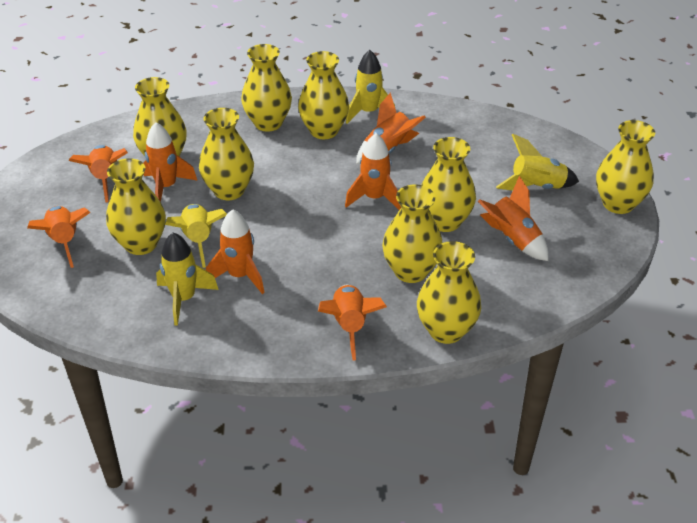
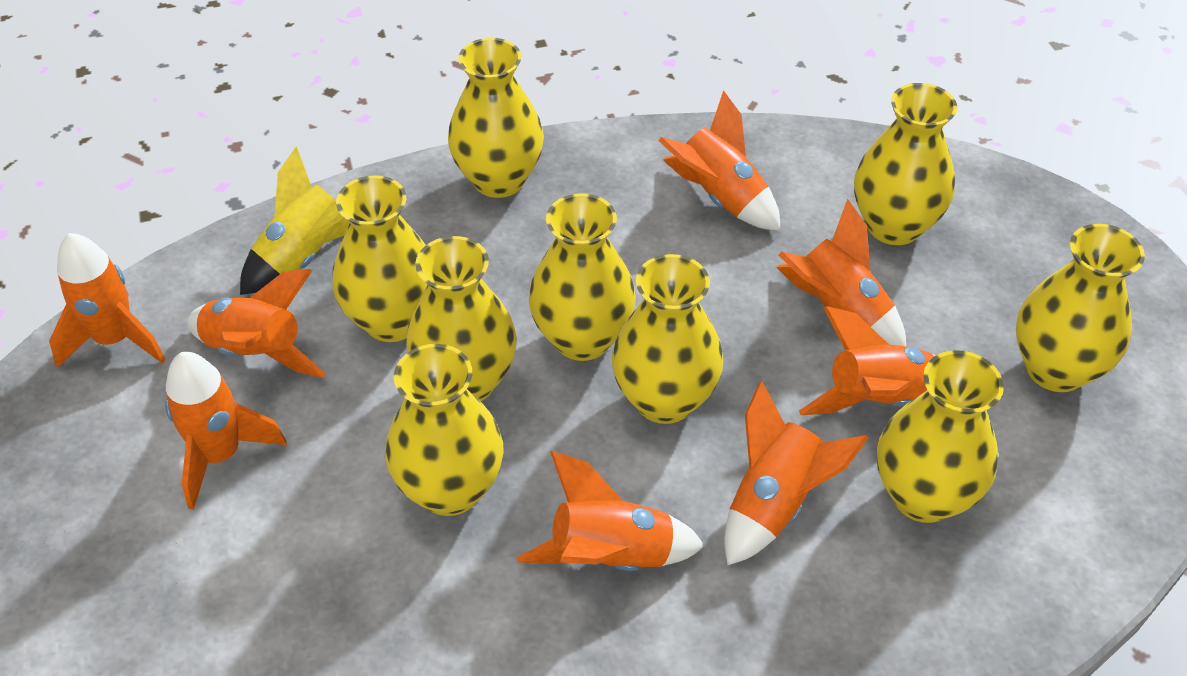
yellow rocket: 4 -> 1

